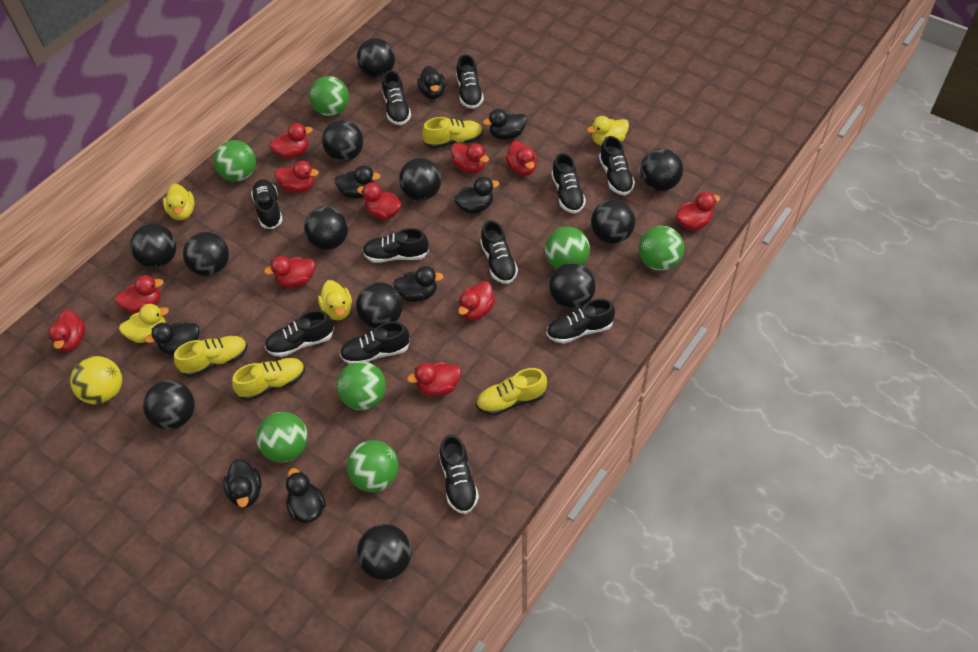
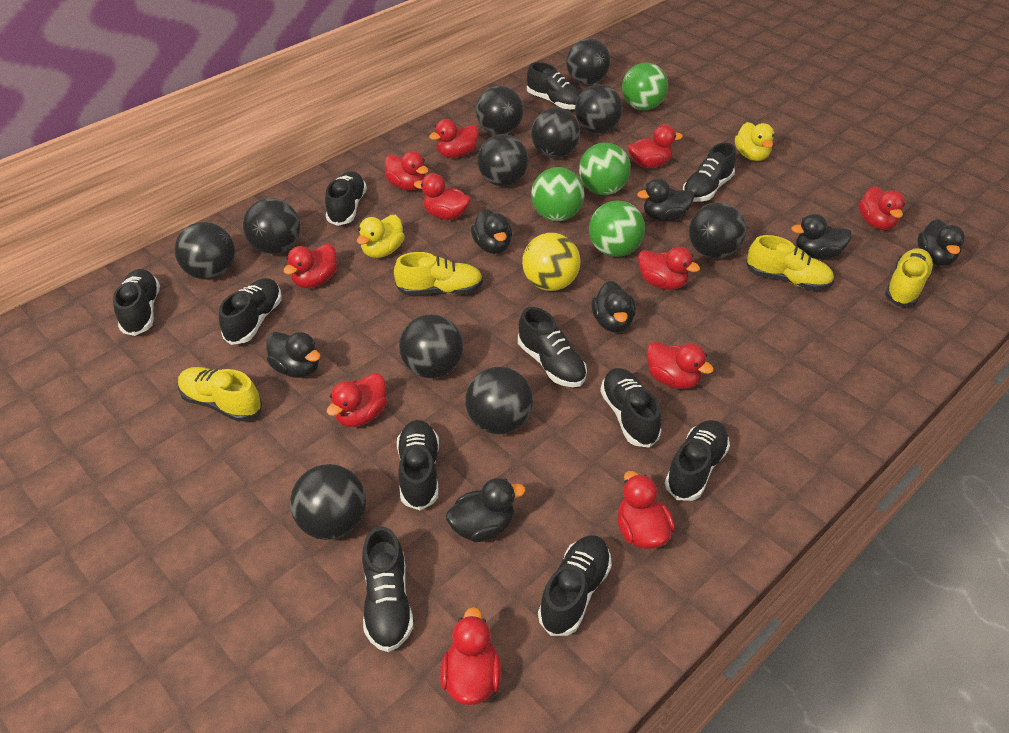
black ball: 12 -> 11
black duck: 8 -> 7
green ball: 7 -> 4
yellow duck: 4 -> 2

